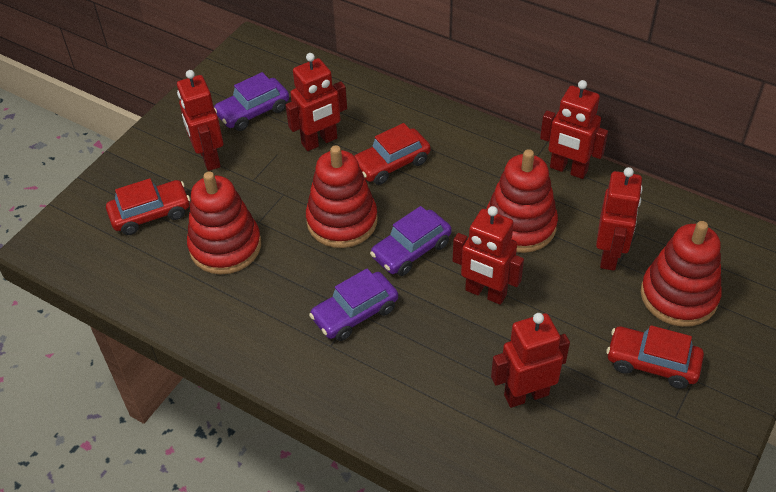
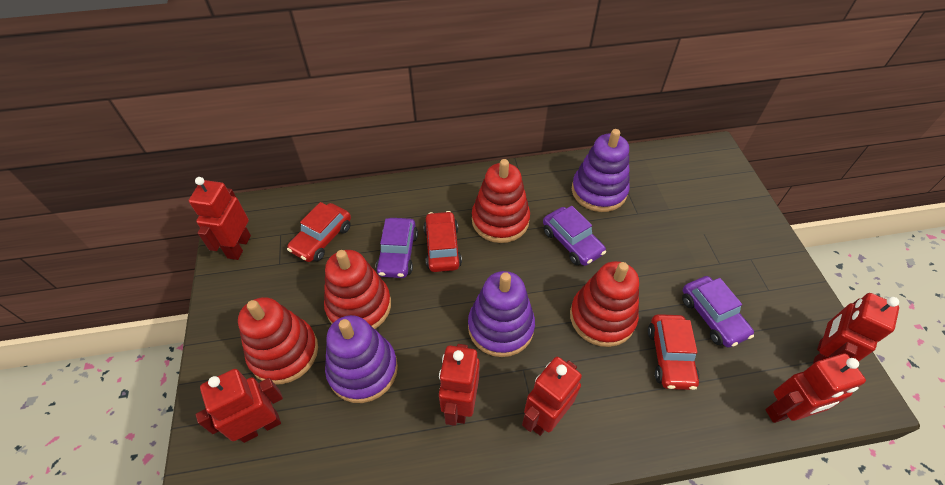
purple stacking toy: 0 -> 3

